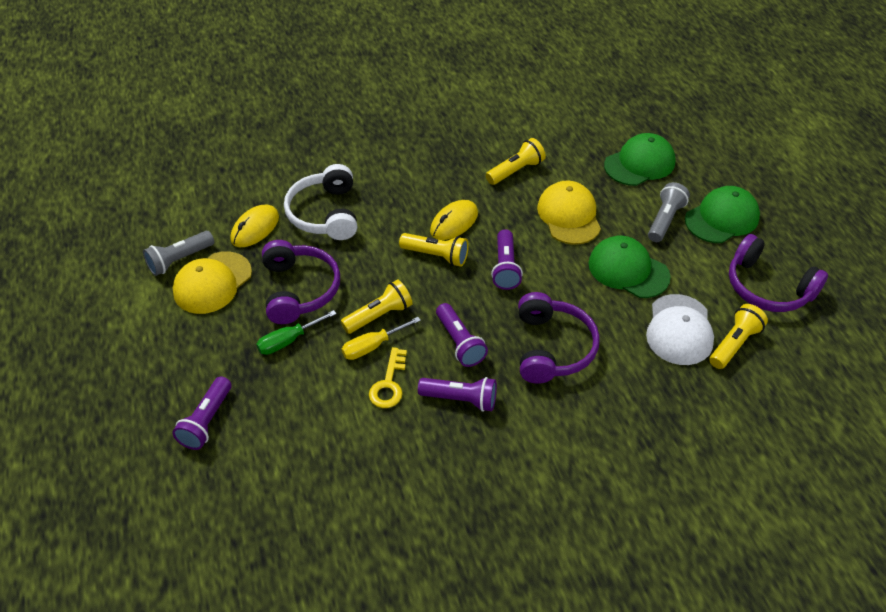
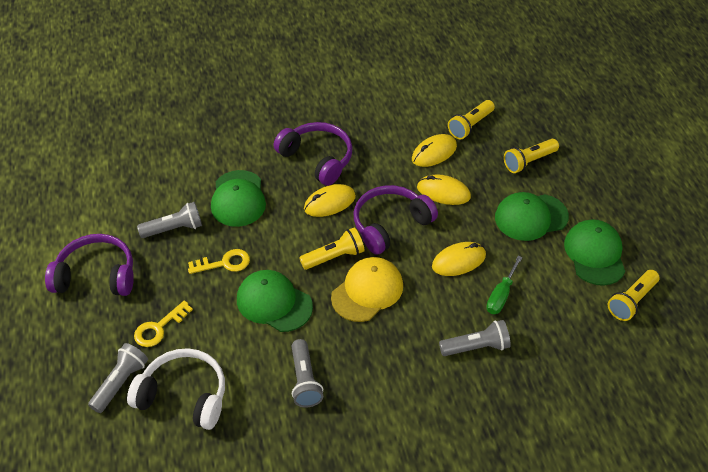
green cap: 3 -> 4
grey flashlight: 2 -> 4
purple flashlight: 4 -> 0
white cap: 1 -> 0
yellow cap: 2 -> 1
yellow key: 1 -> 2
yellow mouse: 2 -> 4
yellow screwdriver: 1 -> 0

